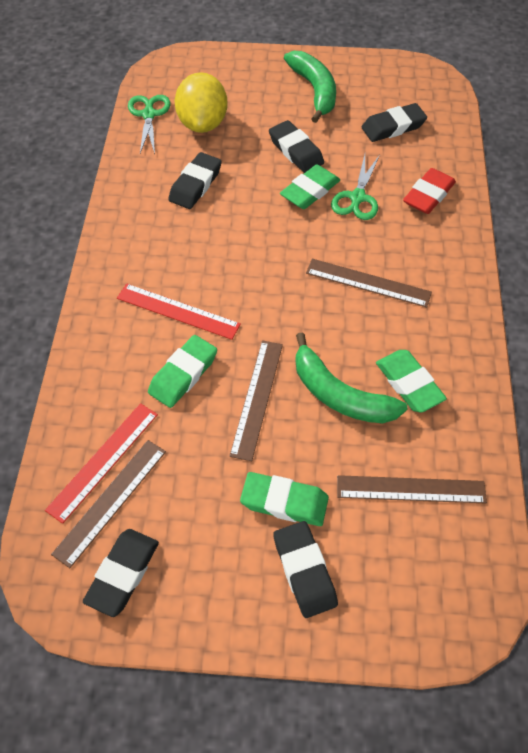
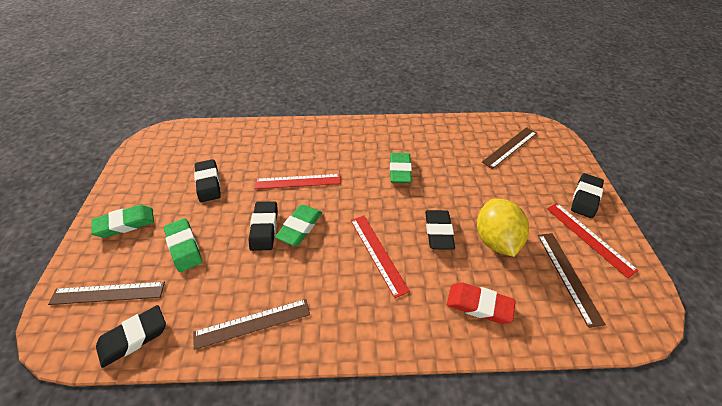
green banana: 2 -> 0
green scissors: 2 -> 0
red ruler: 2 -> 3

